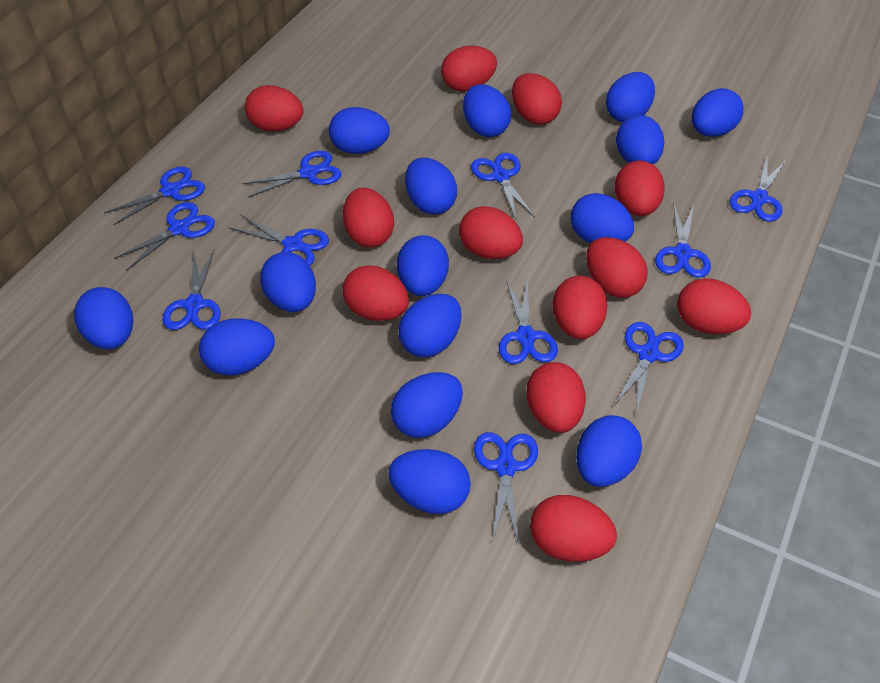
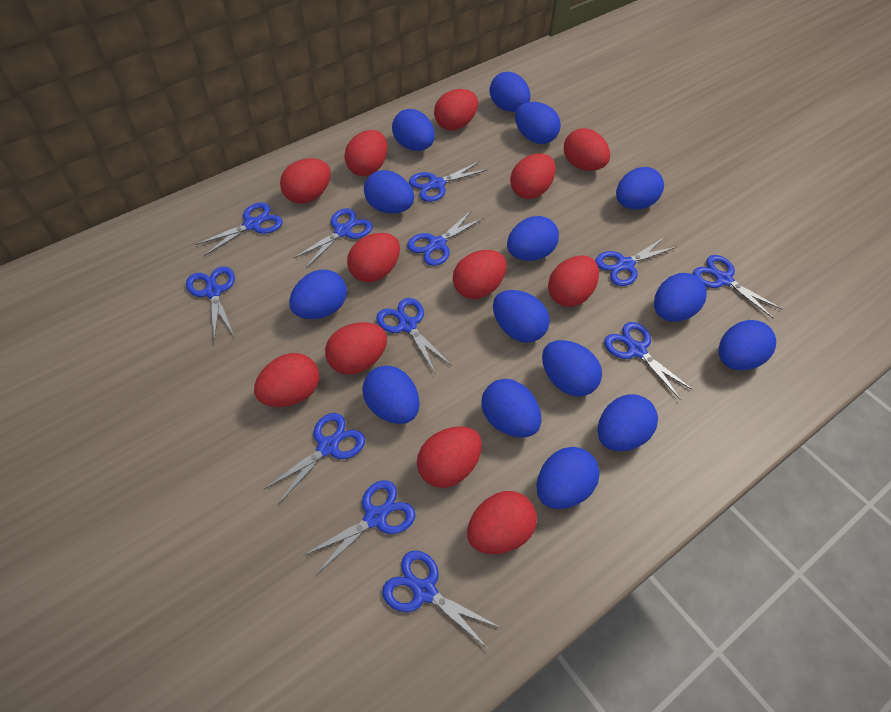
blue scissors: 11 -> 12

